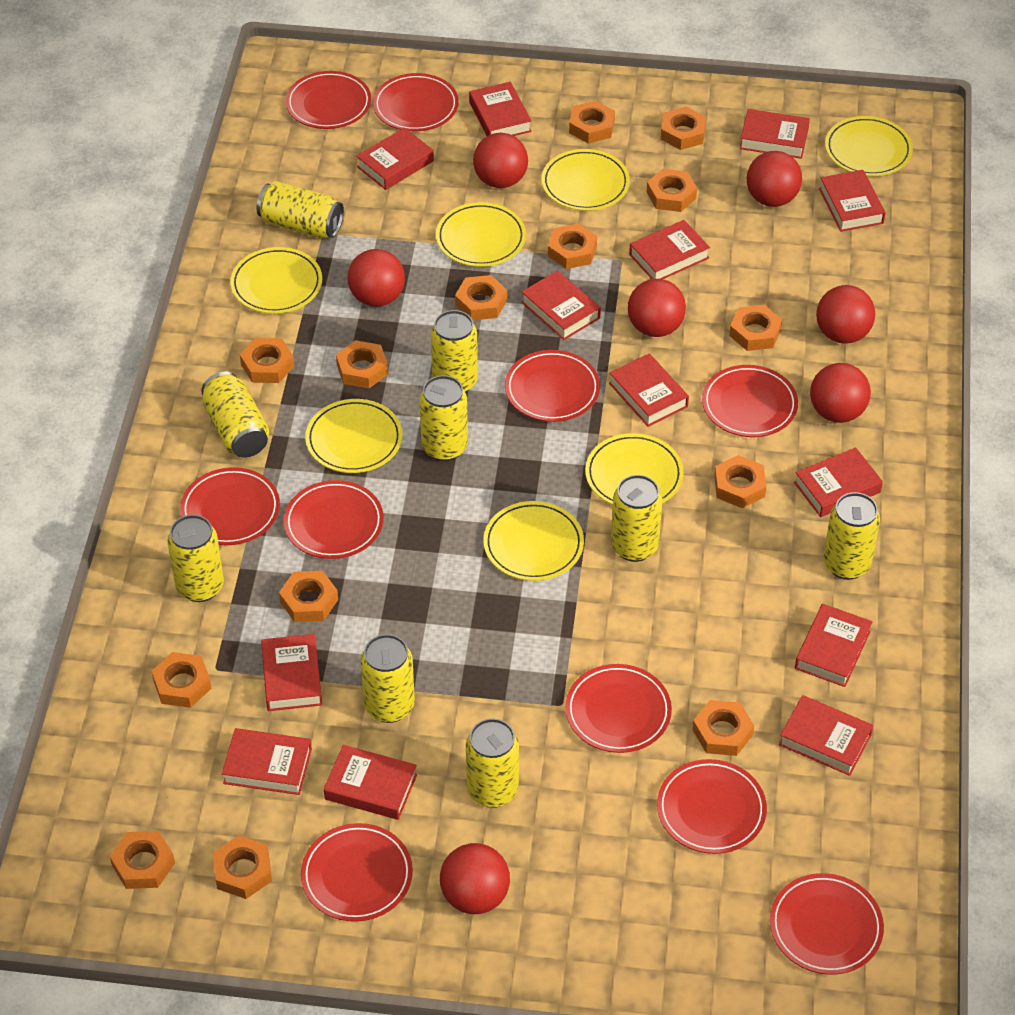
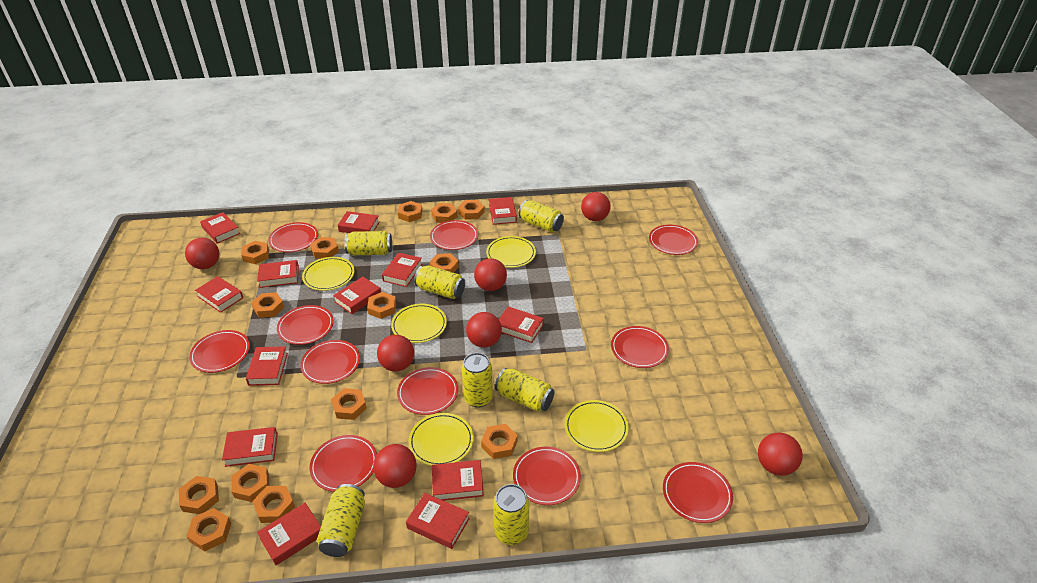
red plate: 10 -> 11
yellow can: 9 -> 7
yellow plate: 7 -> 5

